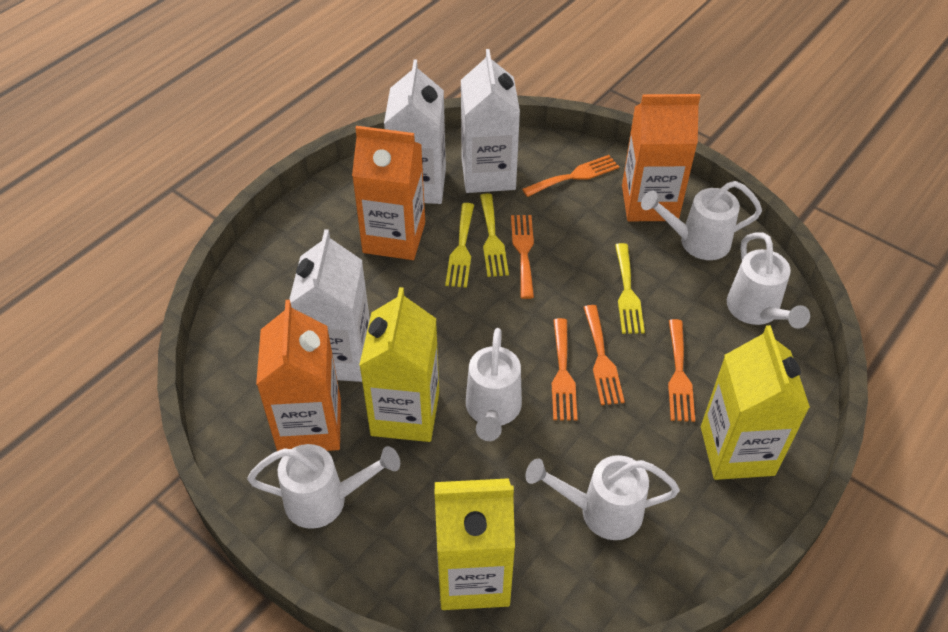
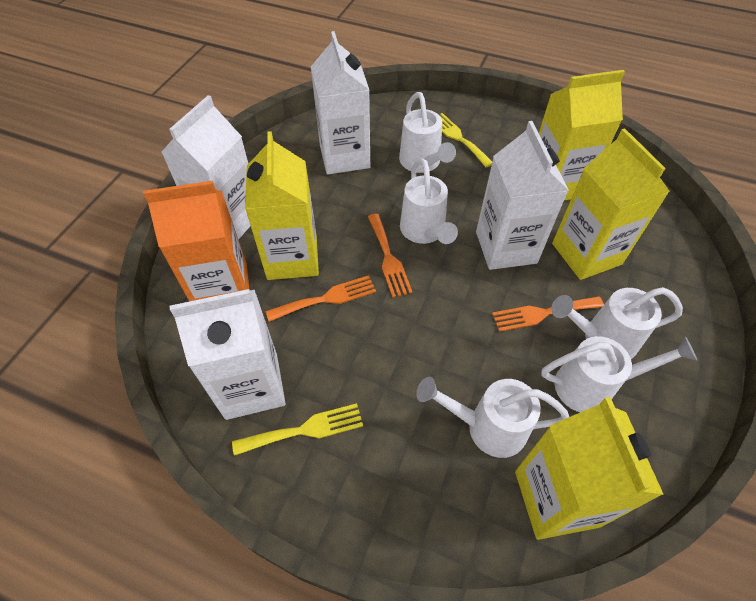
orange carton: 3 -> 1
orange fork: 5 -> 3
white carton: 3 -> 4
yellow carton: 3 -> 4
yellow fork: 3 -> 2

